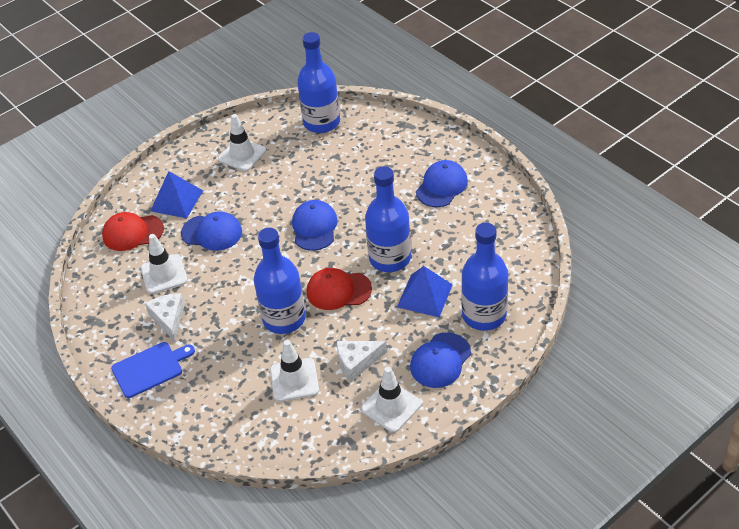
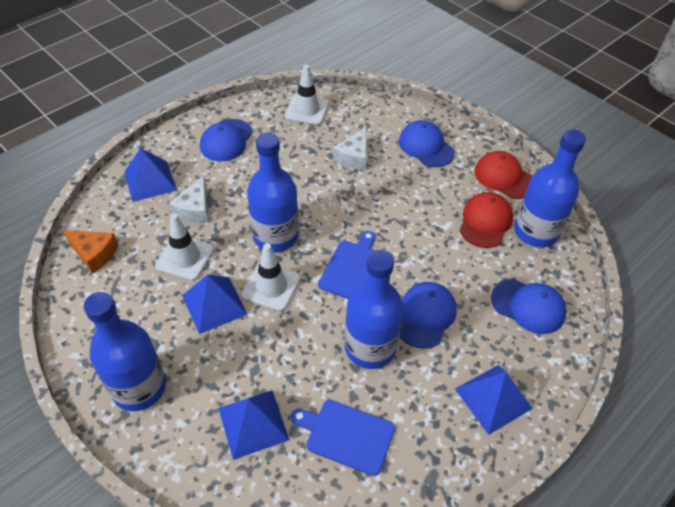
blue cutting board: 1 -> 2
blue pyramid: 2 -> 4
orange cheese: 0 -> 1
white traffic cone: 4 -> 3

